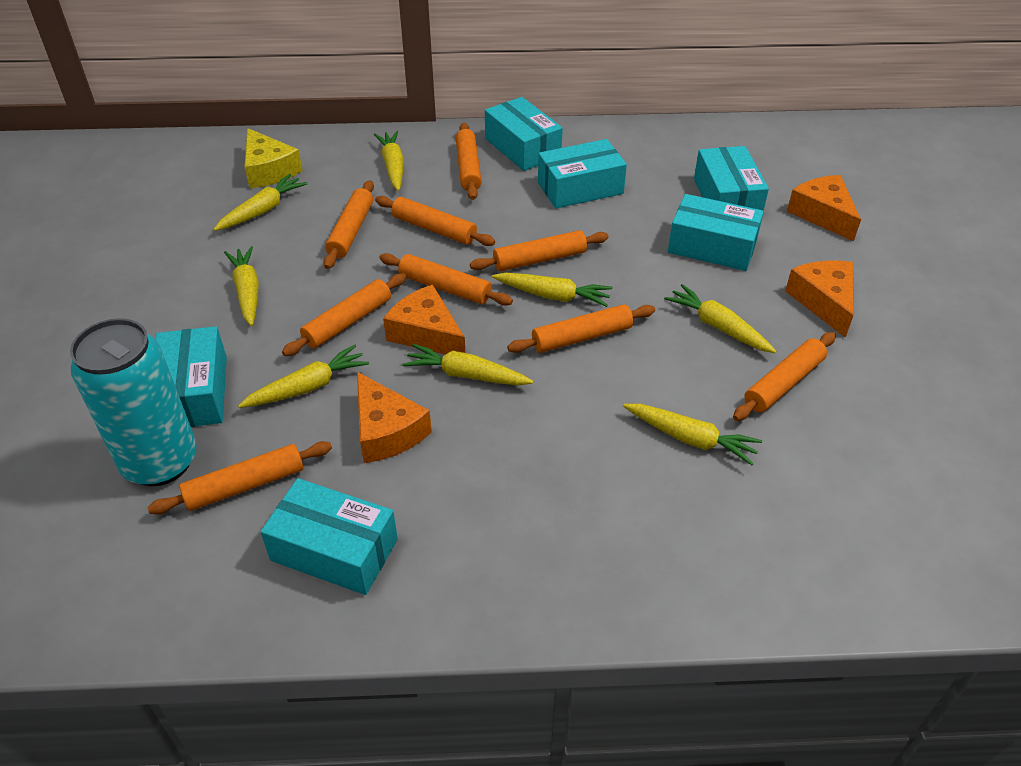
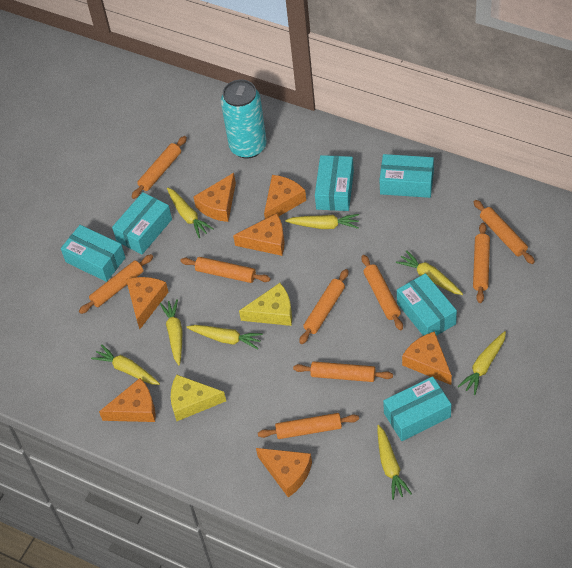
orange cheese: 4 -> 7
yellow cheese: 1 -> 2

